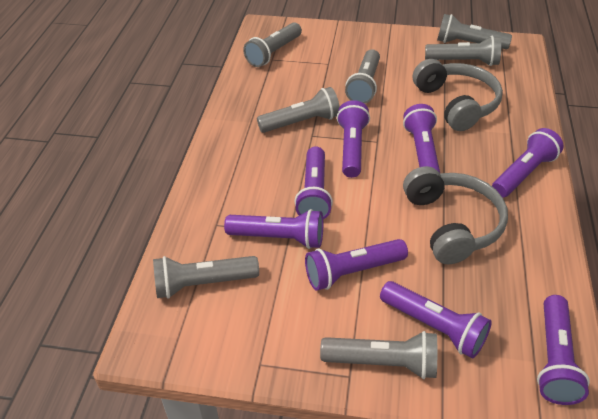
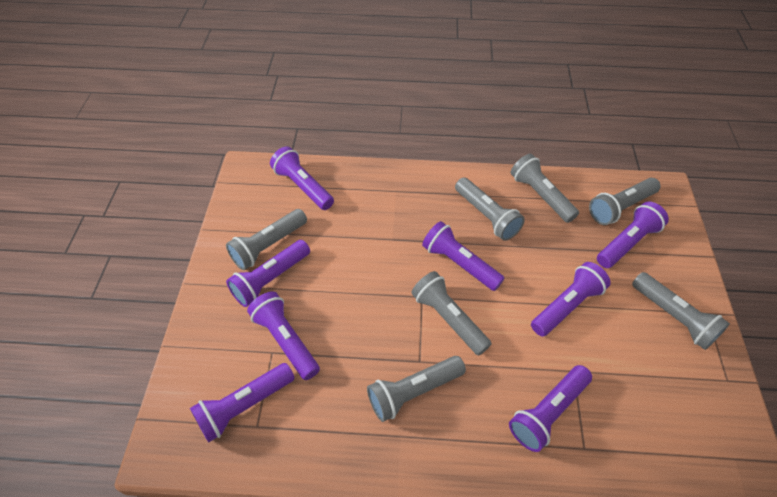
grey headphones: 2 -> 0

